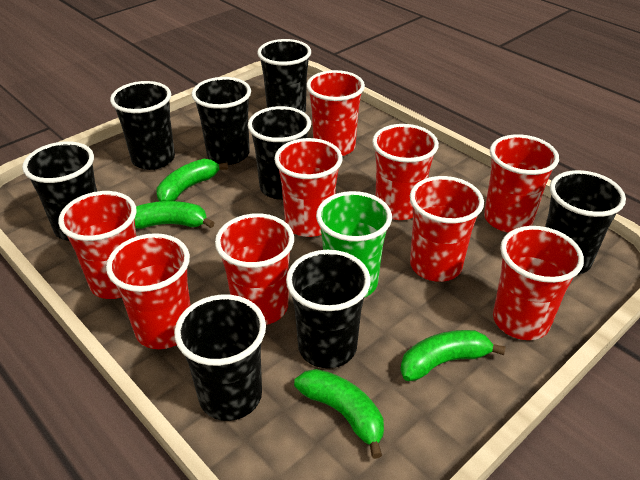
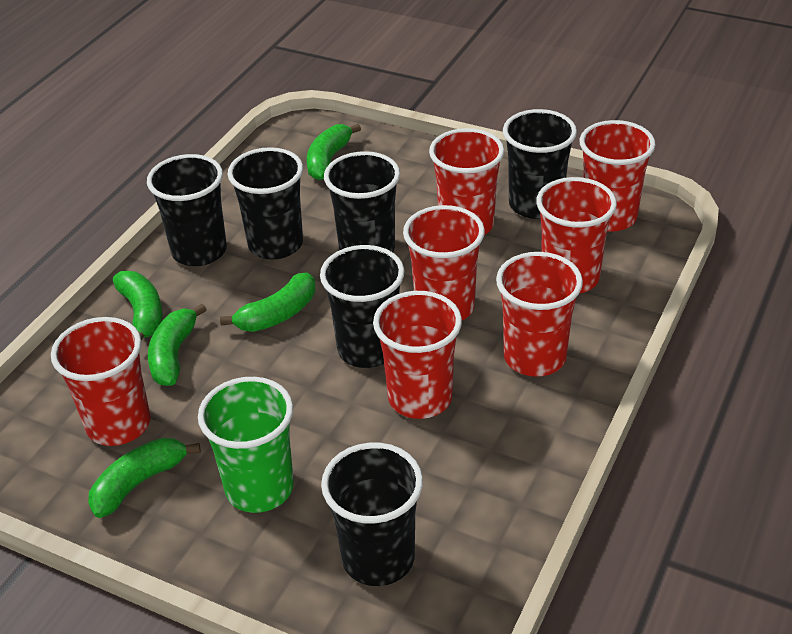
black cup: 8 -> 6
green banana: 4 -> 5
red cup: 9 -> 7

